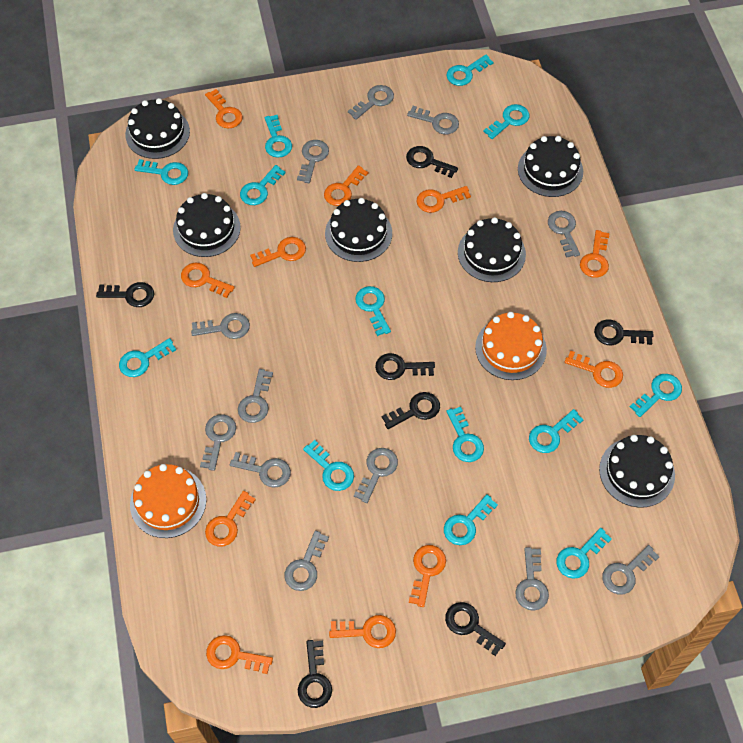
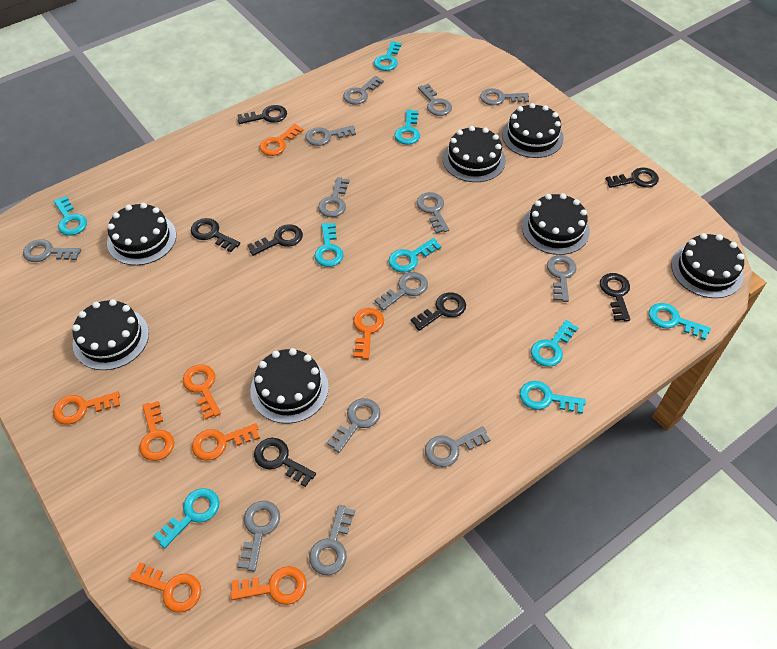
black cake: 6 -> 7
grey key: 12 -> 13
orange cake: 2 -> 0
orange key: 11 -> 8
turquoise key: 13 -> 9

